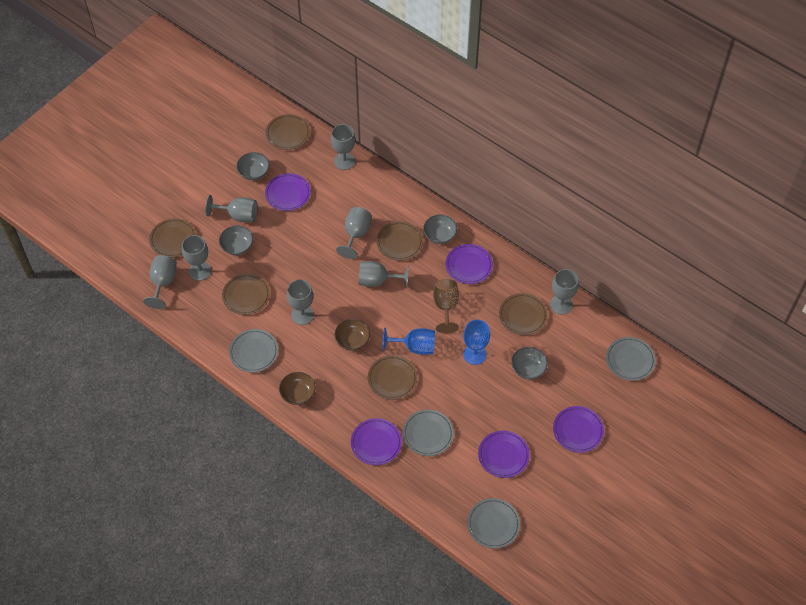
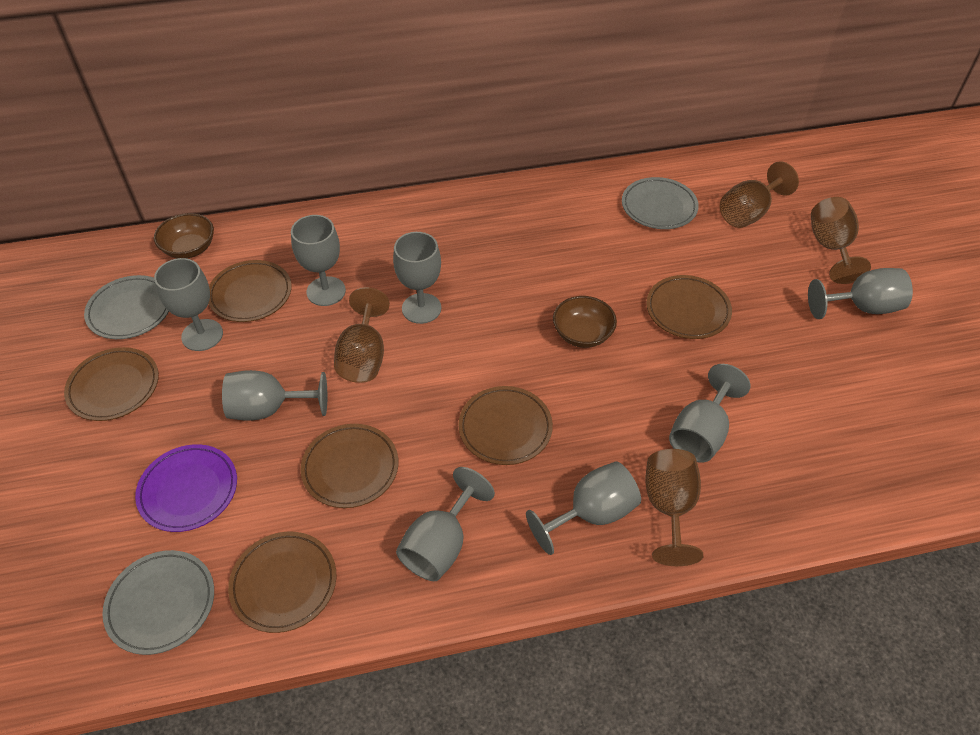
blue goblet: 2 -> 0
brown goblet: 1 -> 4
grey bowl: 4 -> 0
grey plate: 4 -> 3
purple plate: 5 -> 1

